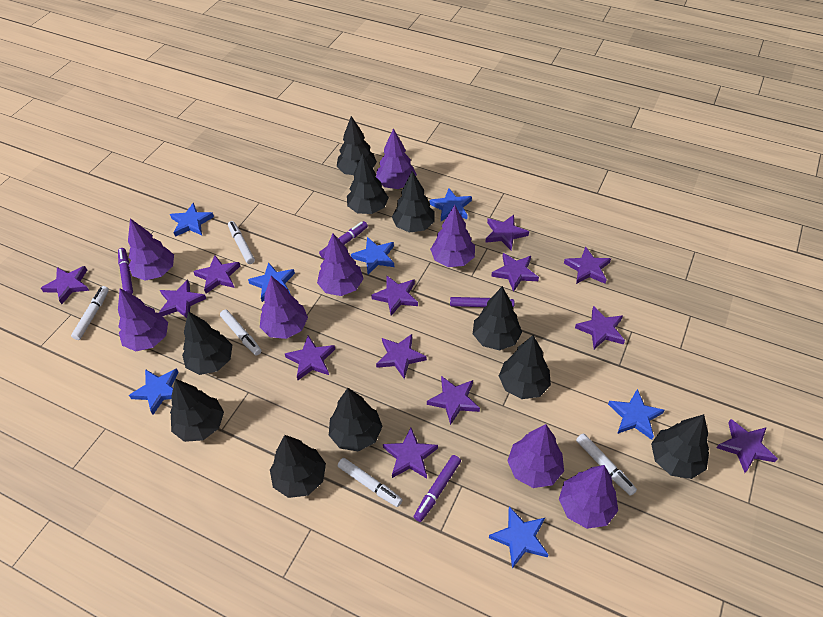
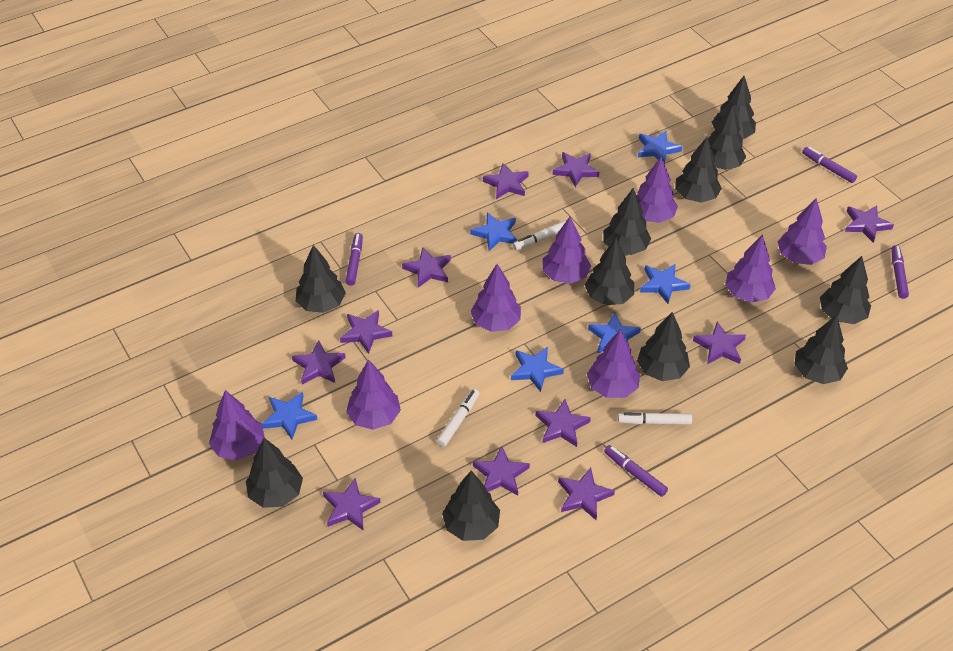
black tree: 10 -> 11
blue star: 7 -> 6
purple star: 13 -> 11
white marker: 5 -> 3

